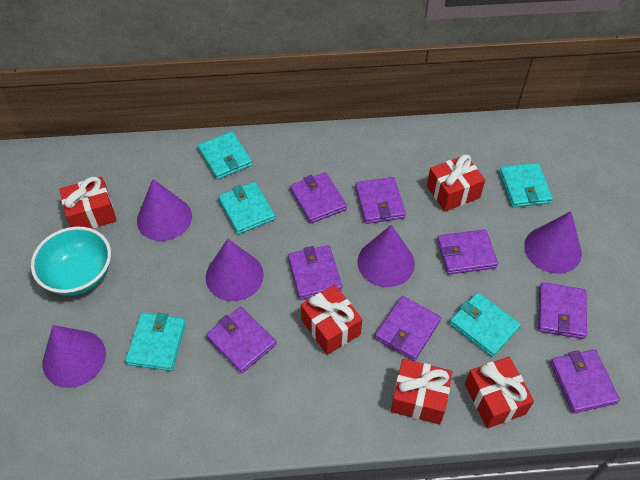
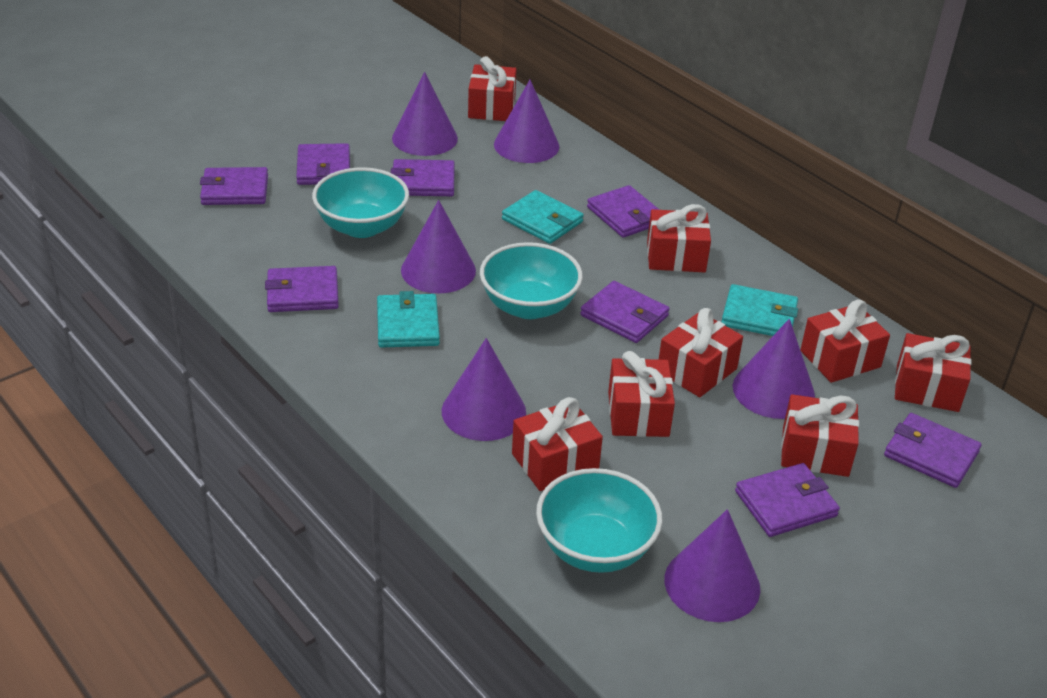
purple cone: 5 -> 6
red gift: 5 -> 8
turquoise bowl: 1 -> 3
turquoise wallet: 5 -> 3

